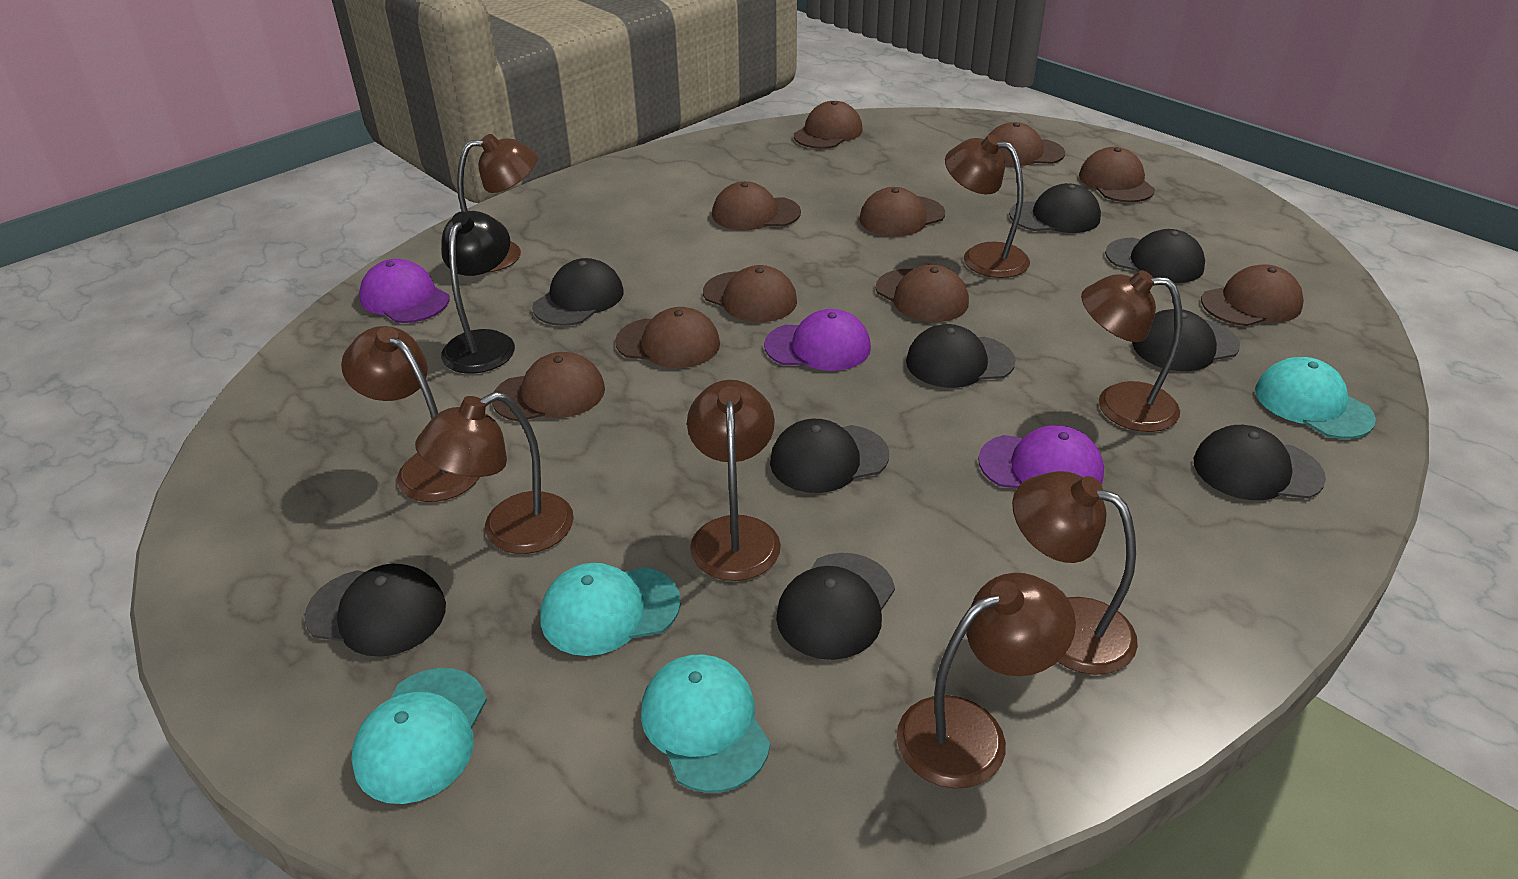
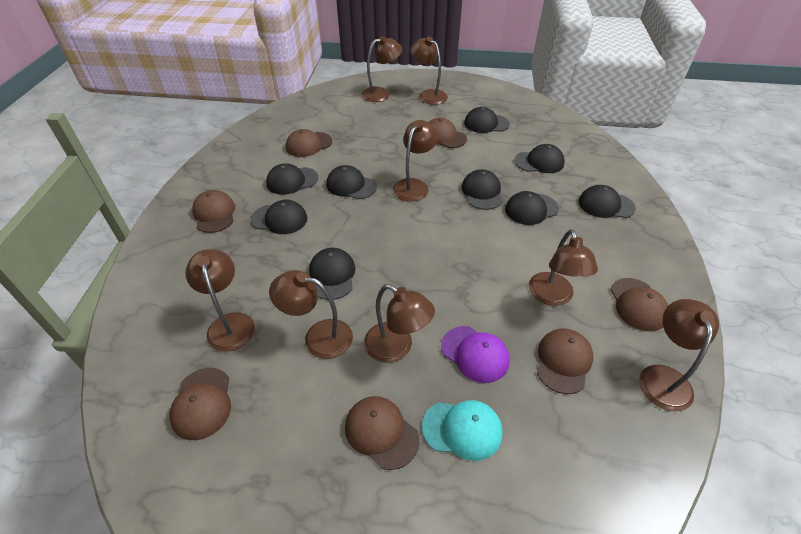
black lamp: 1 -> 0
brown cap: 10 -> 7
purple cap: 3 -> 1
turquoise cap: 4 -> 1

